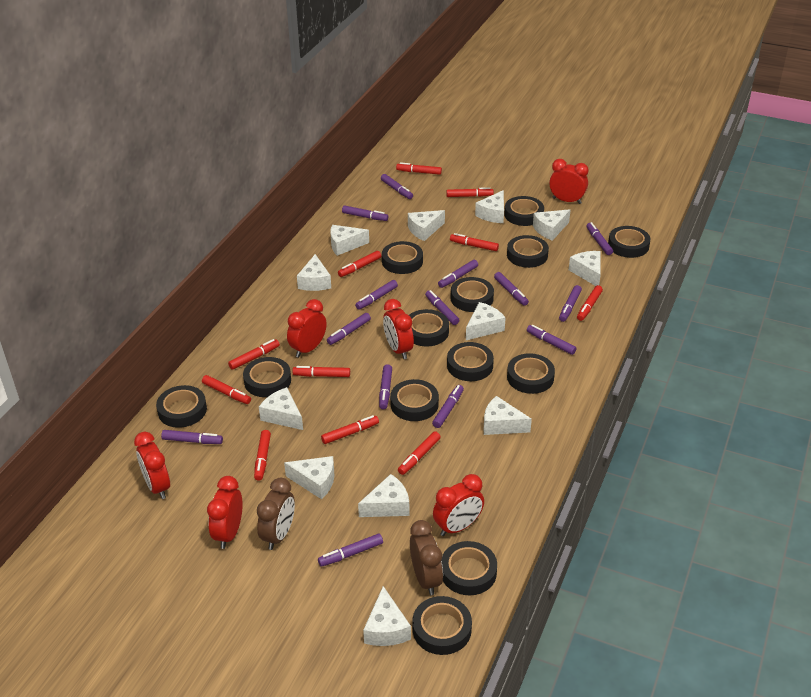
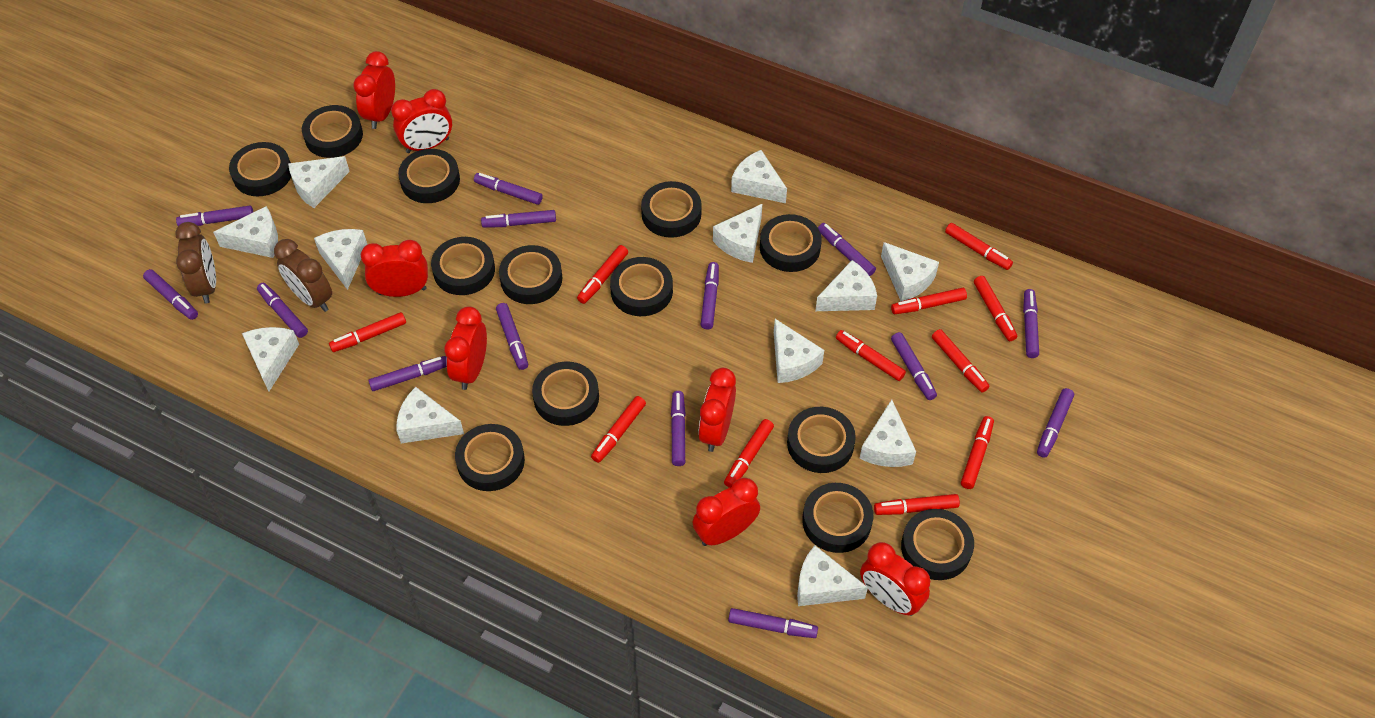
red clock: 6 -> 7

